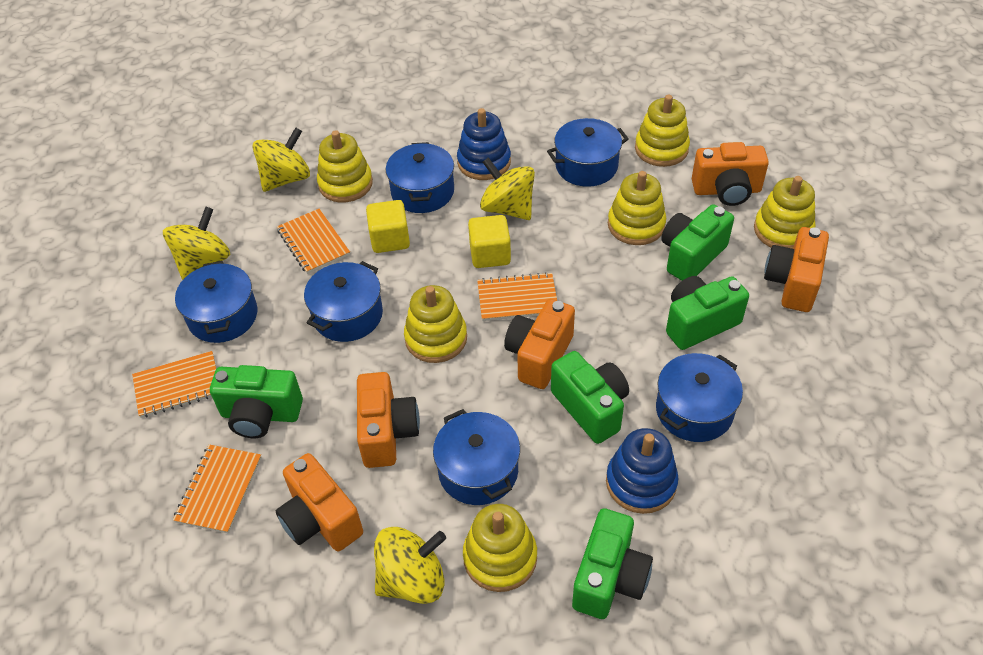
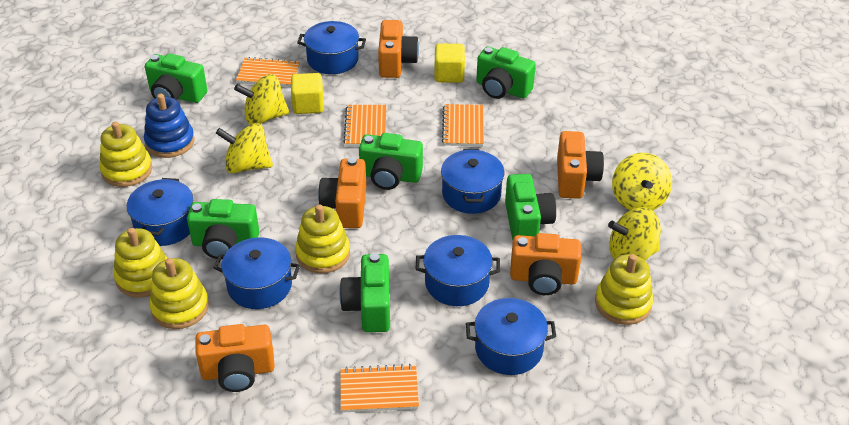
blue stacking toy: 2 -> 1
green camera: 5 -> 6
yellow stacking toy: 6 -> 5

